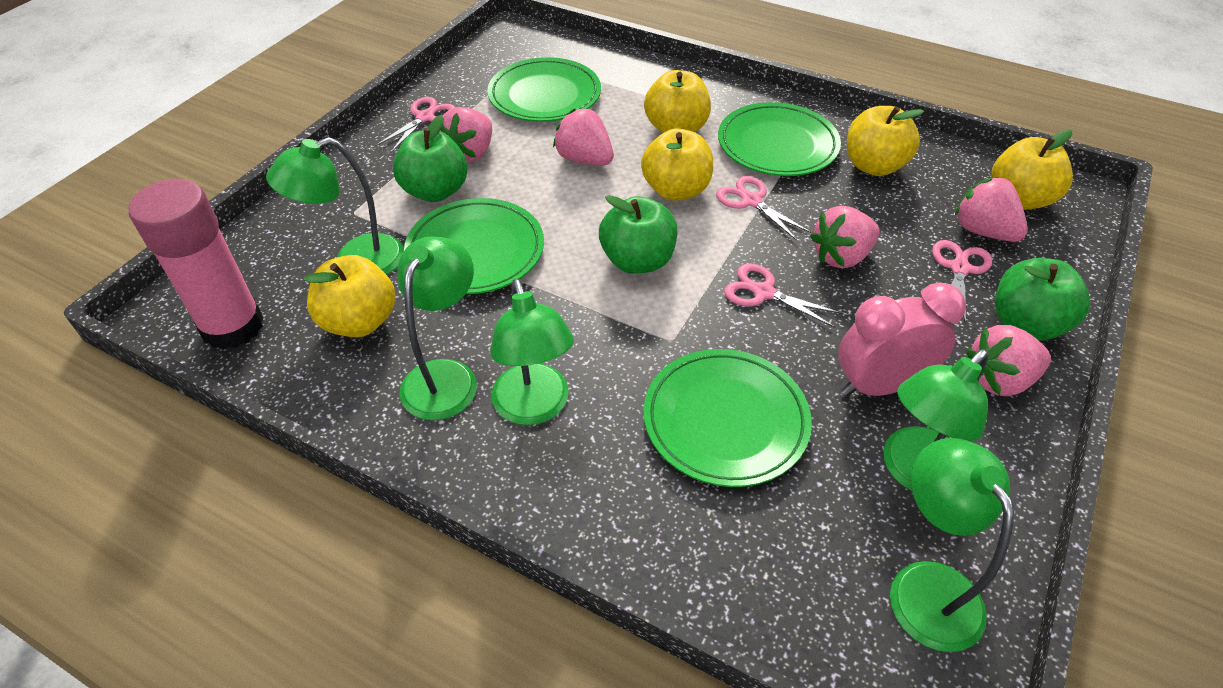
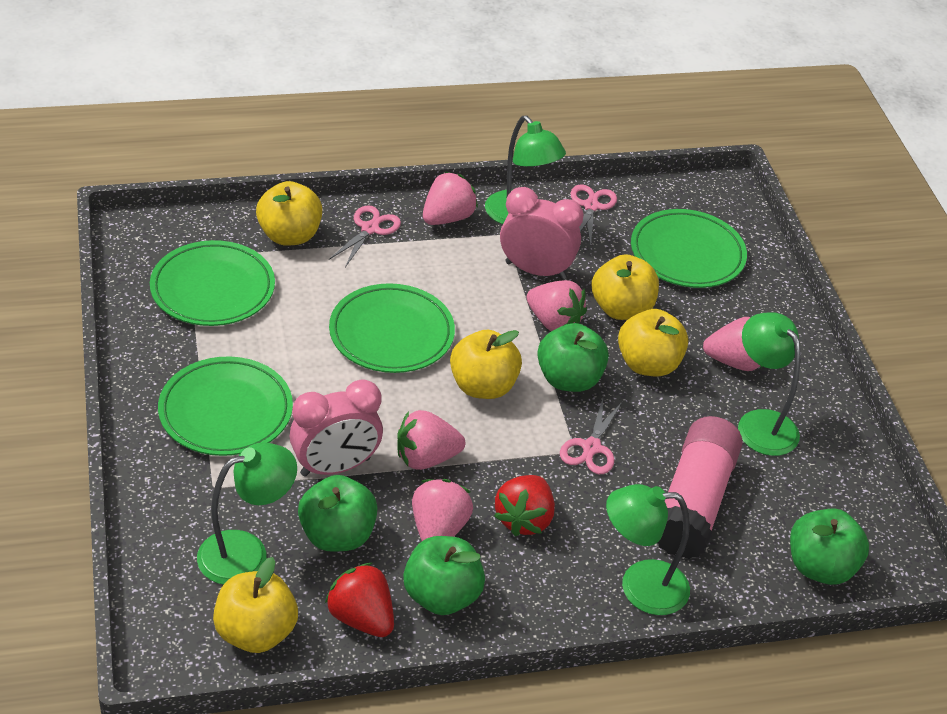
green apple: 3 -> 4
green lamp: 5 -> 4
pink clock: 1 -> 2
pink scissors: 4 -> 3
red strawberry: 0 -> 2

